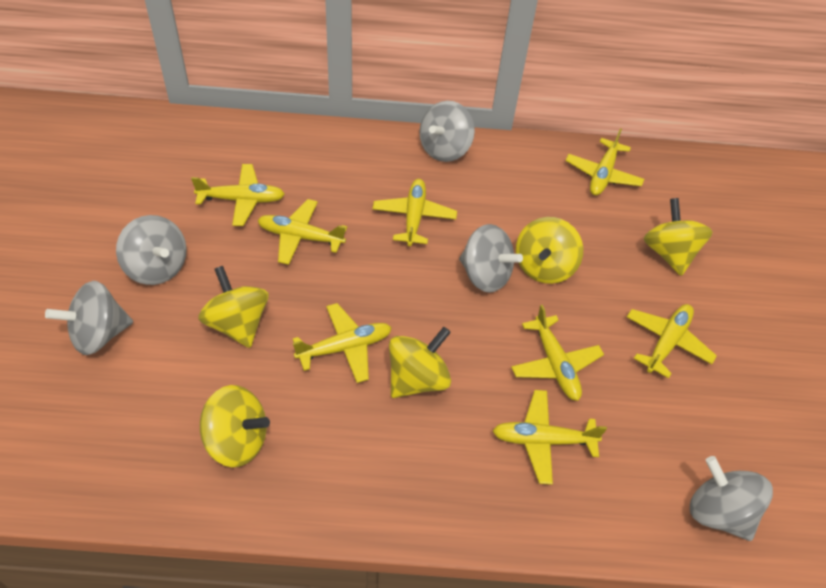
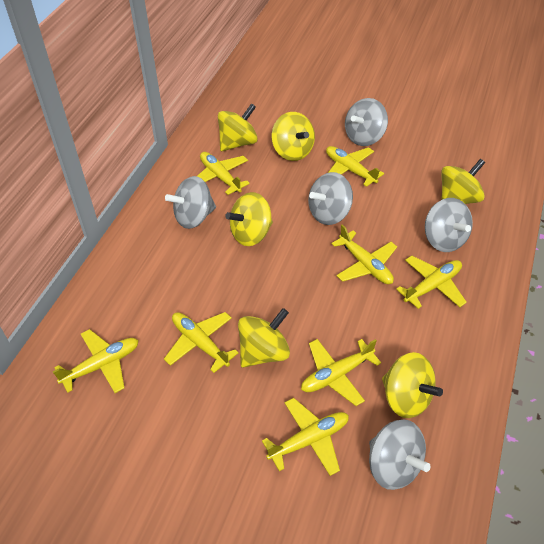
yellow spinning top: 5 -> 6

